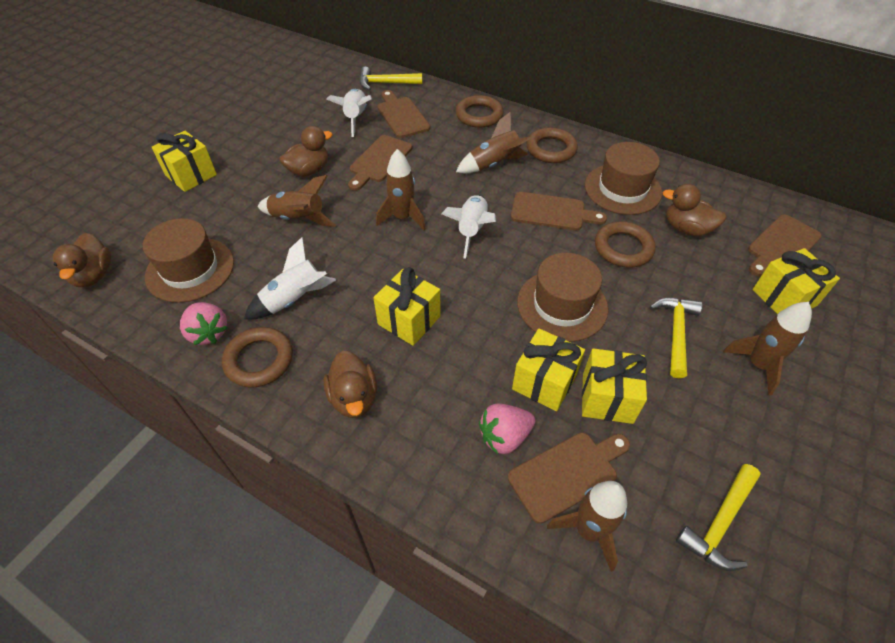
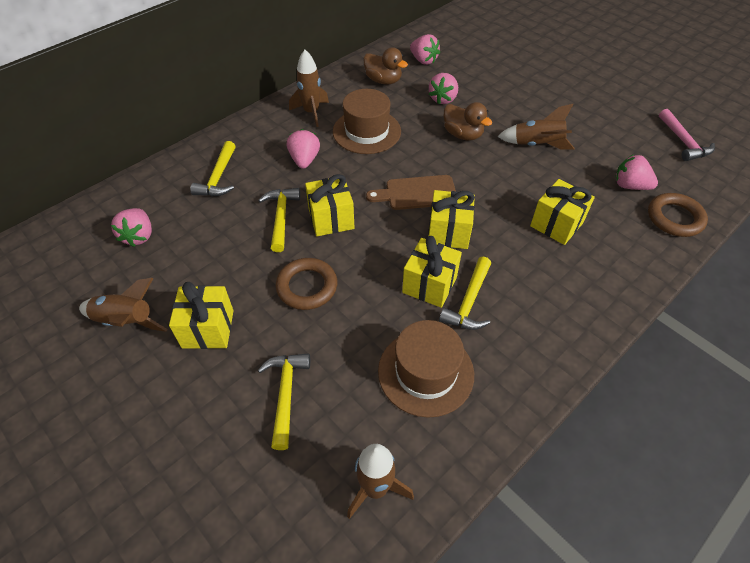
brown cutting board: 5 -> 1
brown duck: 4 -> 2
brown hat: 3 -> 2
brown ring: 4 -> 2
brown rocket: 5 -> 4
pink hammer: 0 -> 1
pink strawberry: 2 -> 5
white rocket: 3 -> 0
yellow hammer: 3 -> 4

